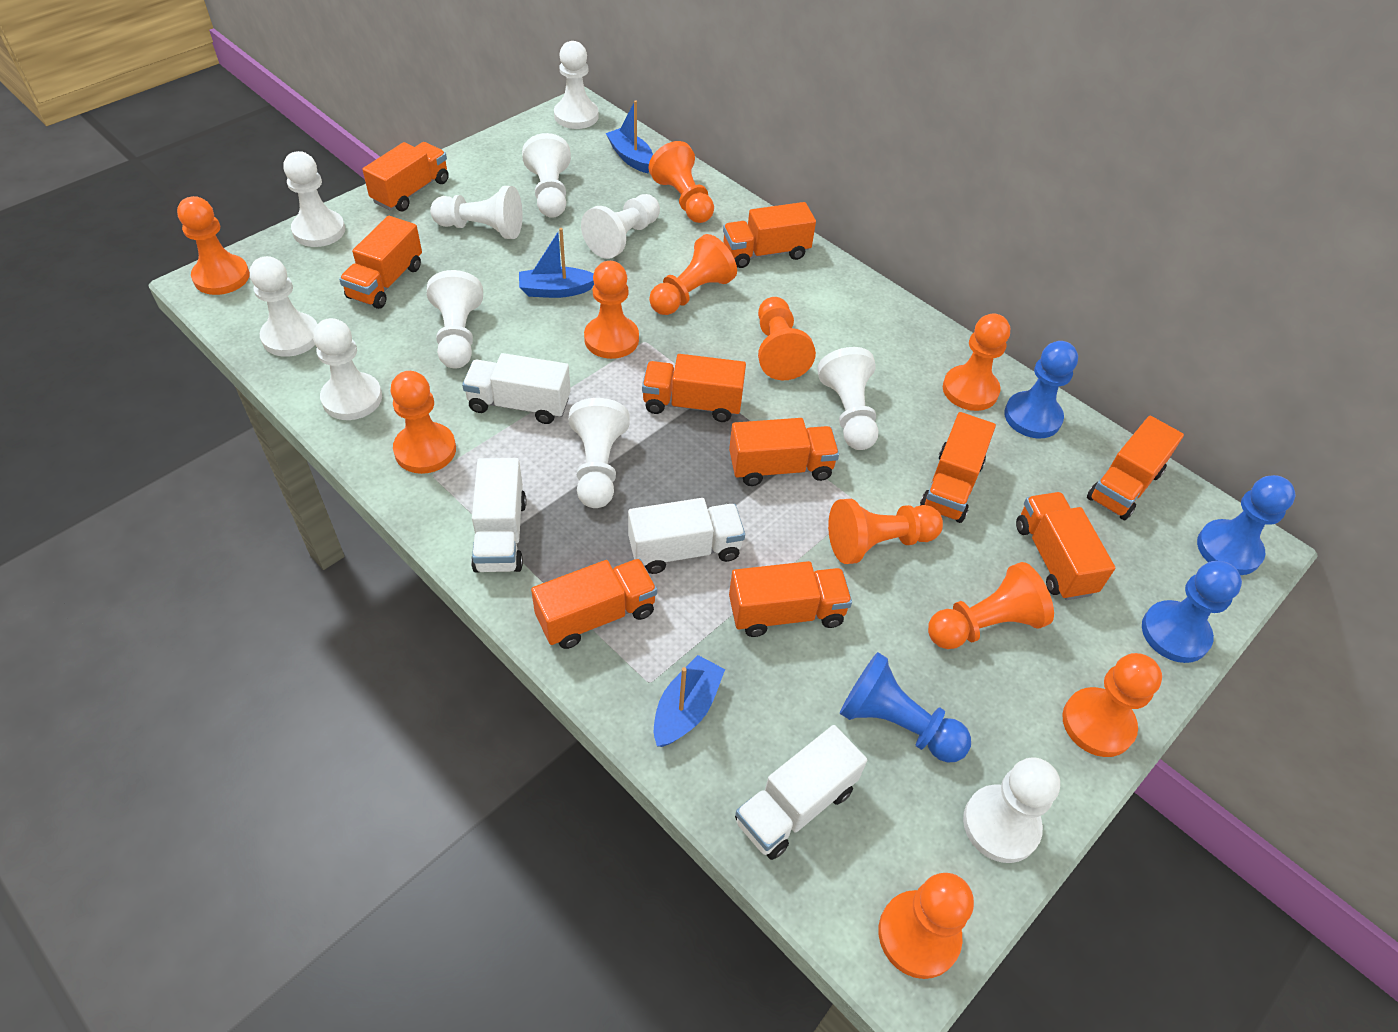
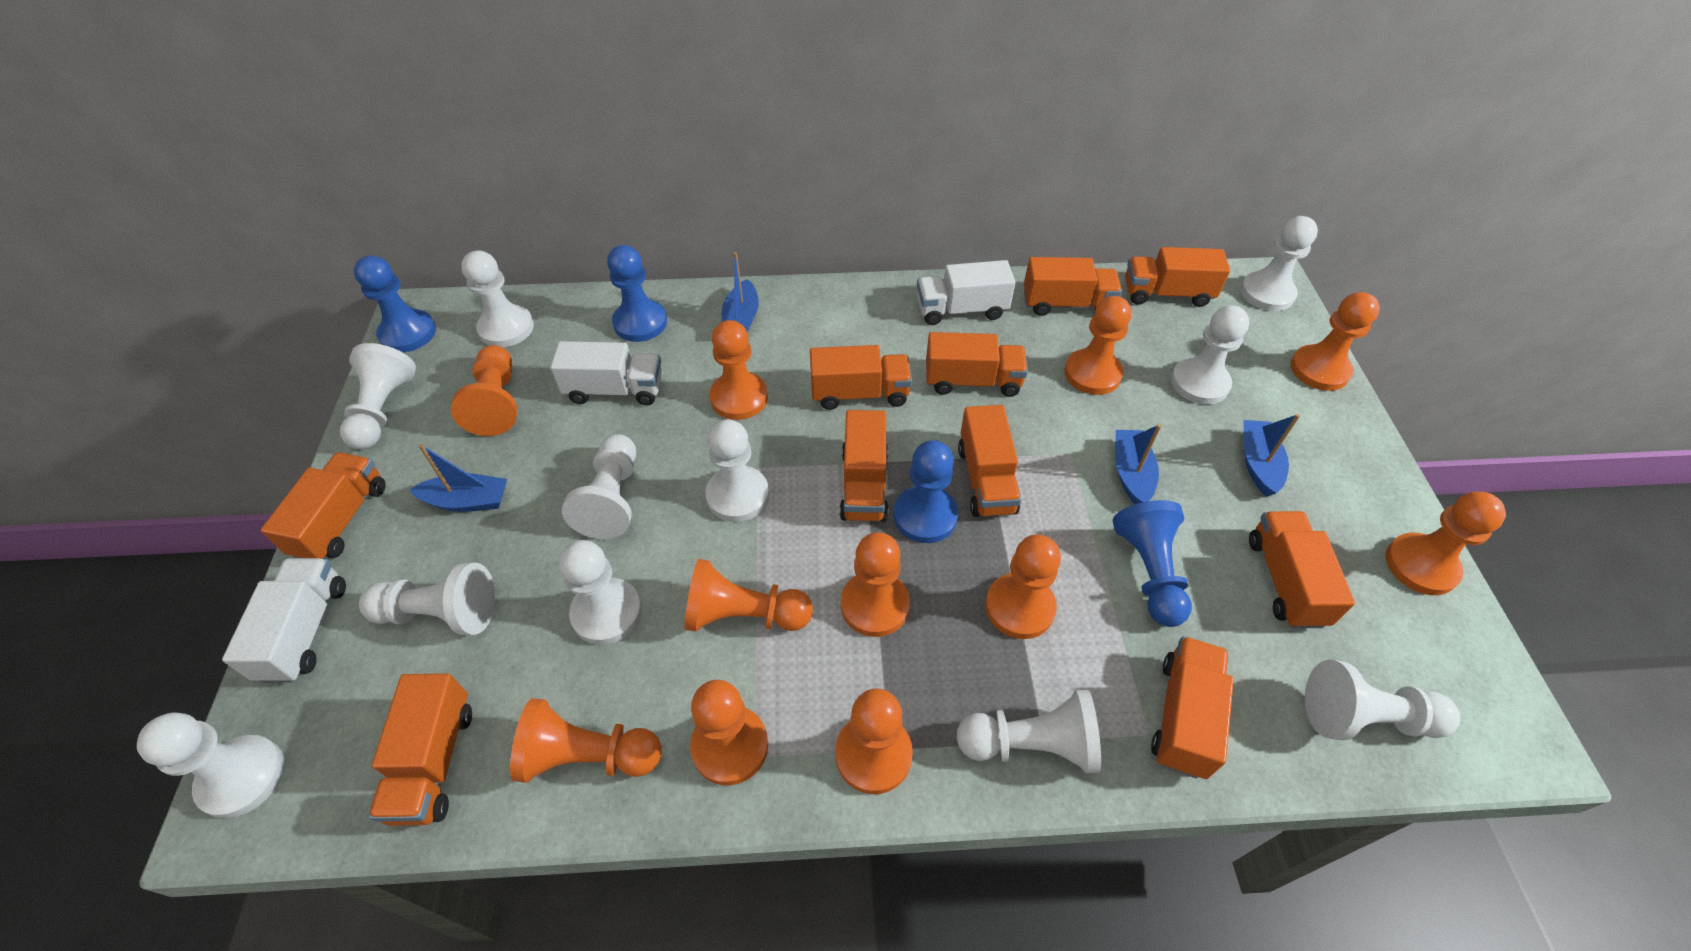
blue boat: 3 -> 4
white truck: 4 -> 3

